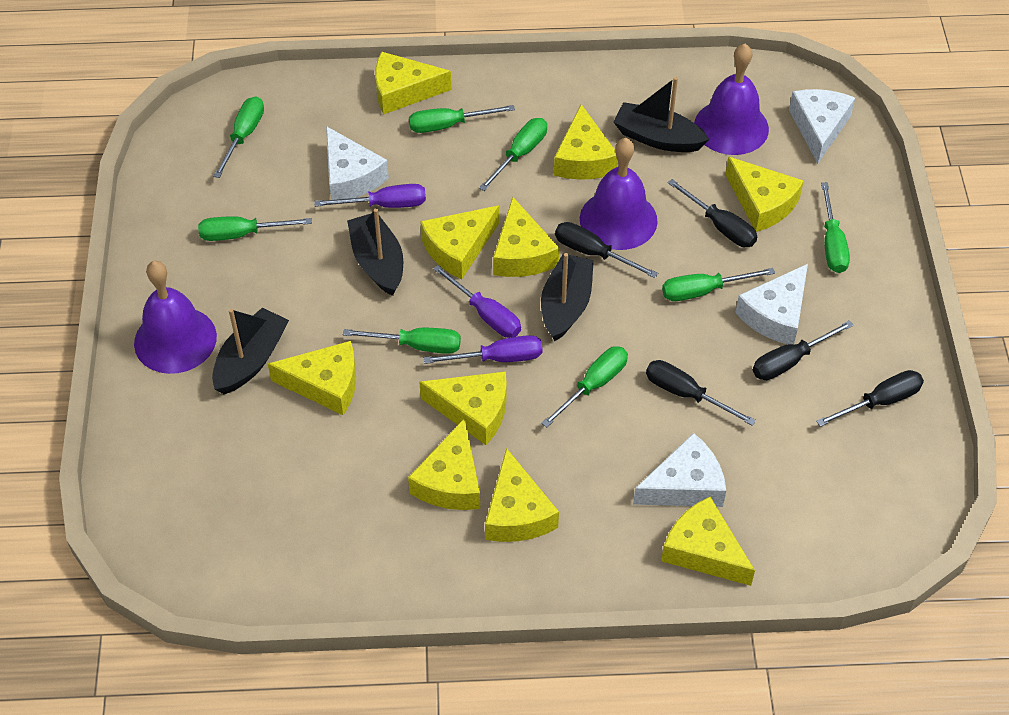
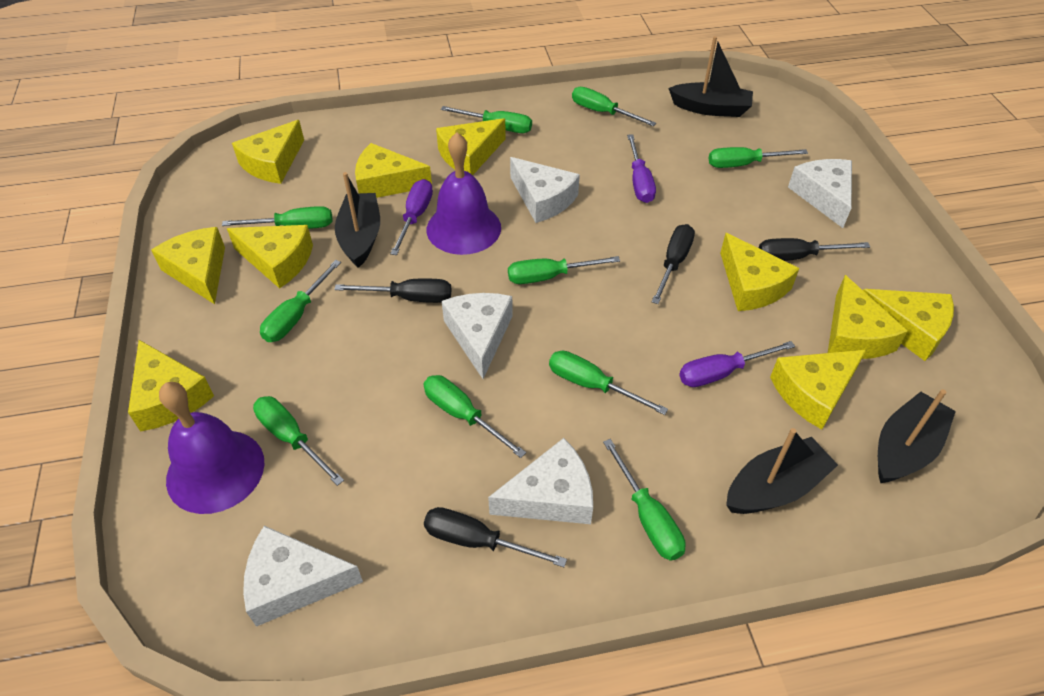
black screwdriver: 5 -> 4
green screwdriver: 8 -> 10
purple bell: 3 -> 2
white cheese: 4 -> 5

